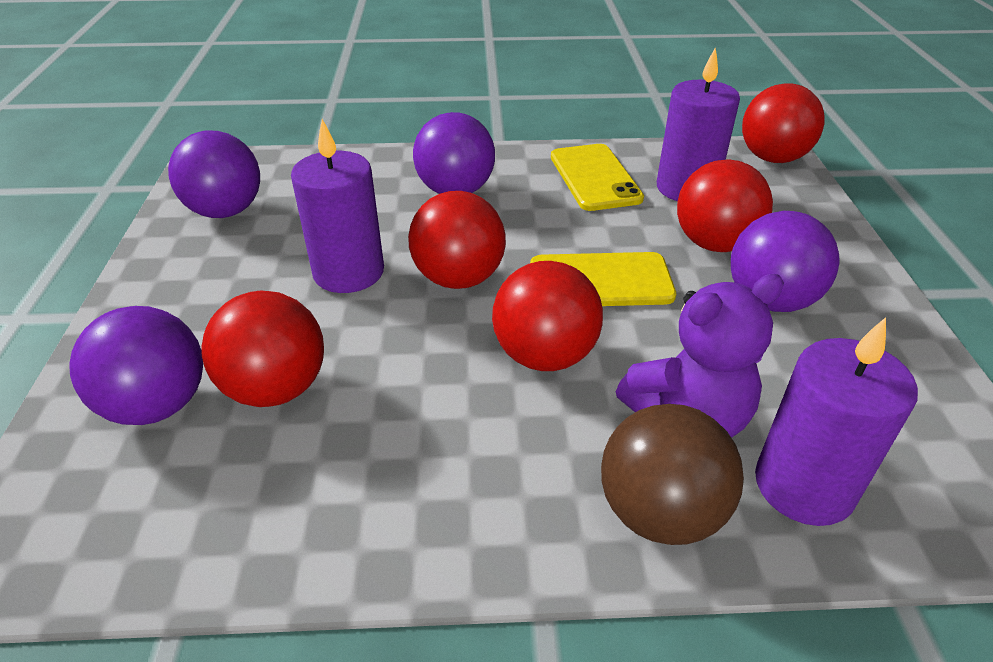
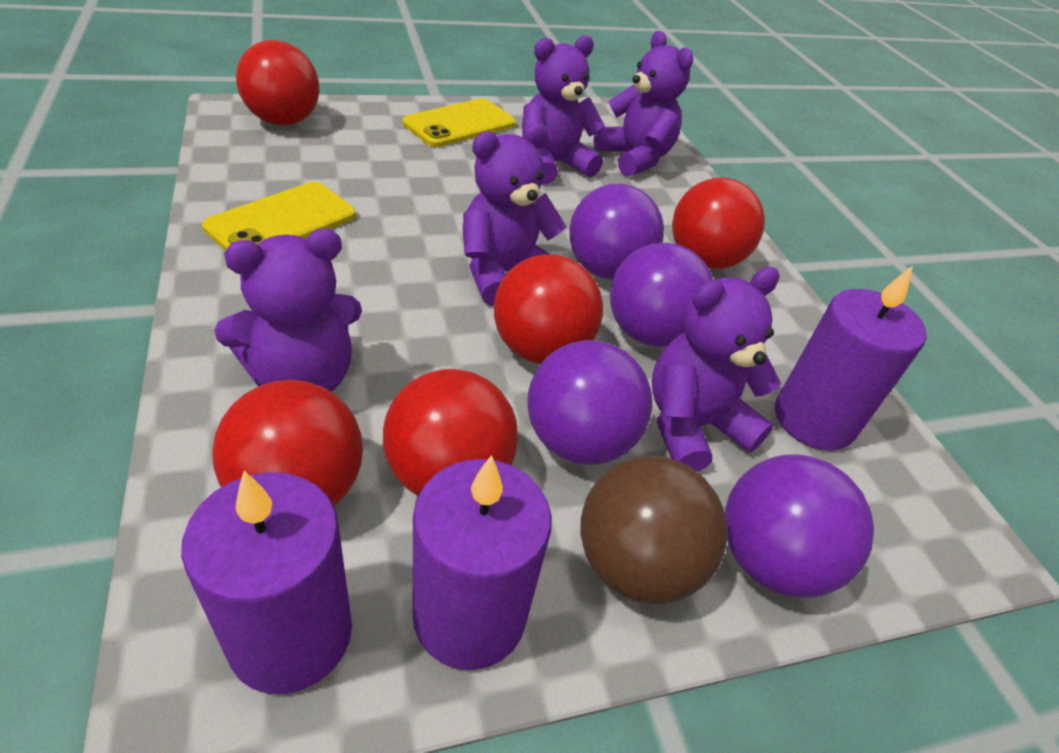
purple teddy bear: 1 -> 5

